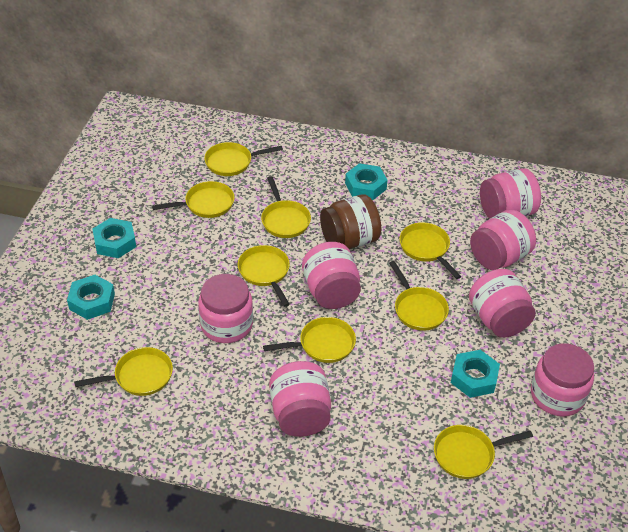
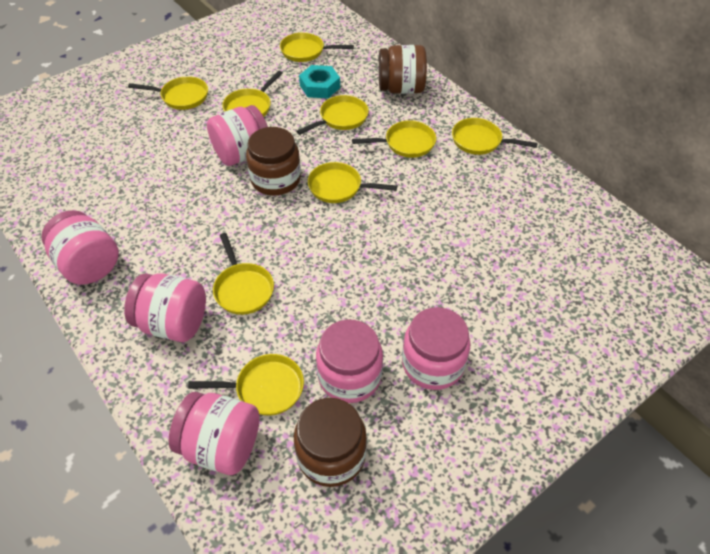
brown jar: 1 -> 3
pink jar: 7 -> 6
turquoise nut: 4 -> 1

